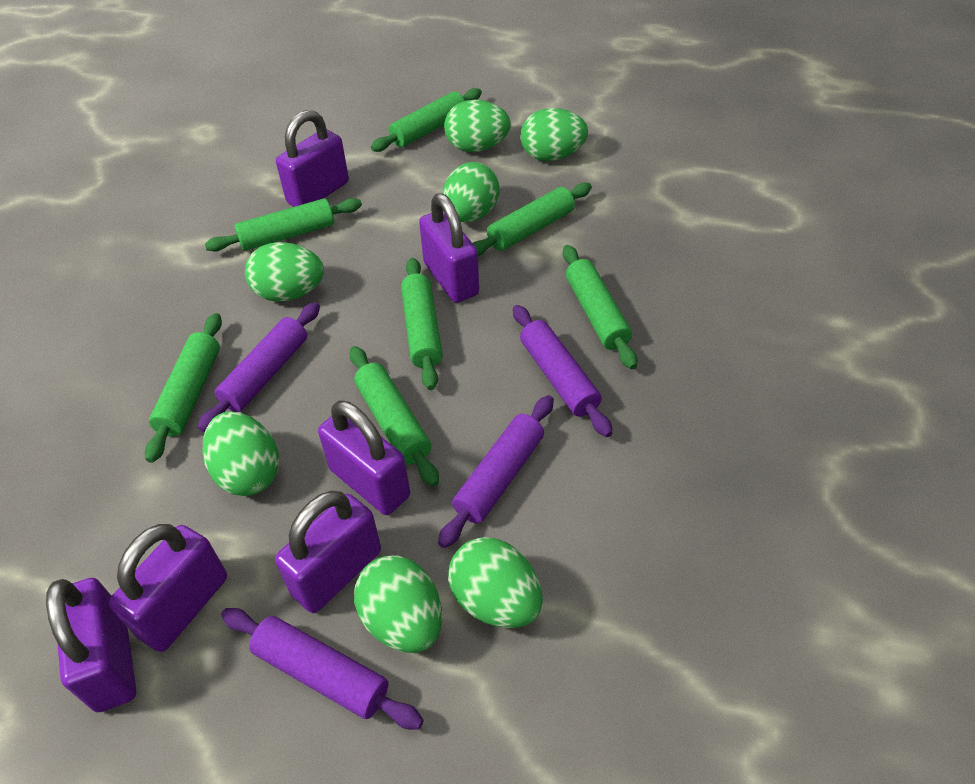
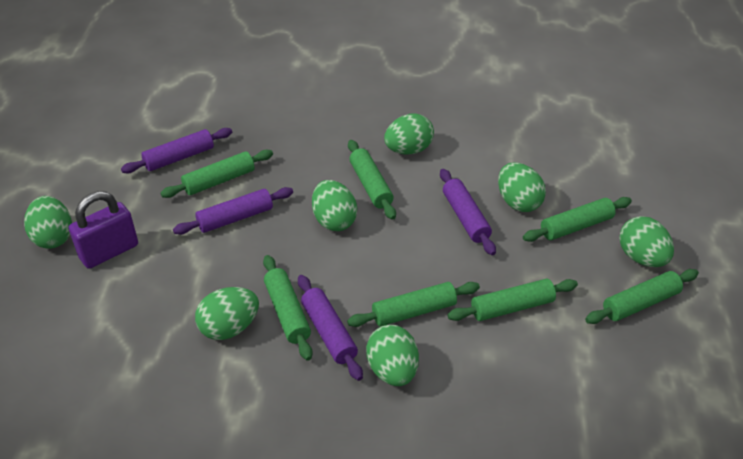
purple padlock: 6 -> 1

